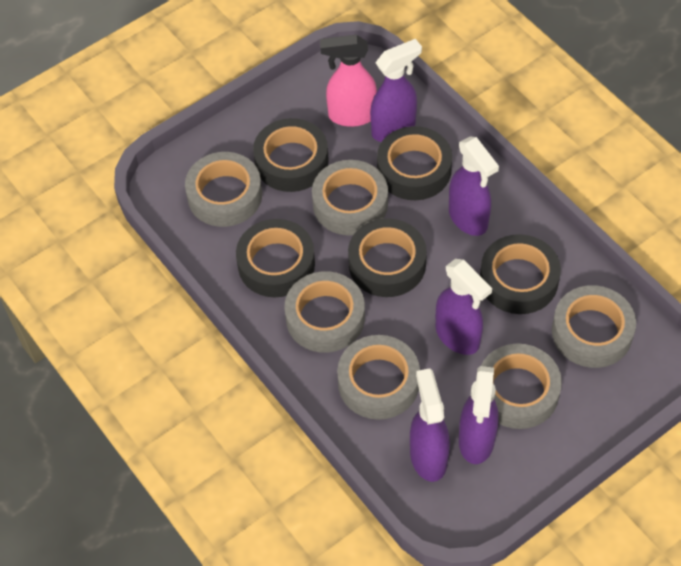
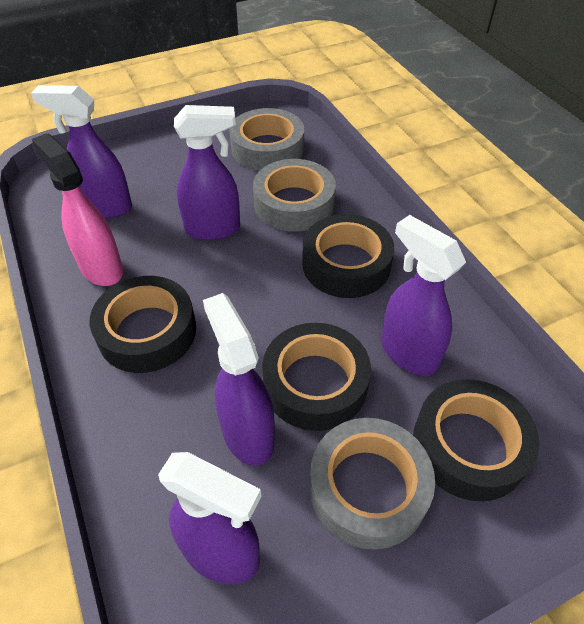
black tape: 5 -> 4
grey tape: 6 -> 3

